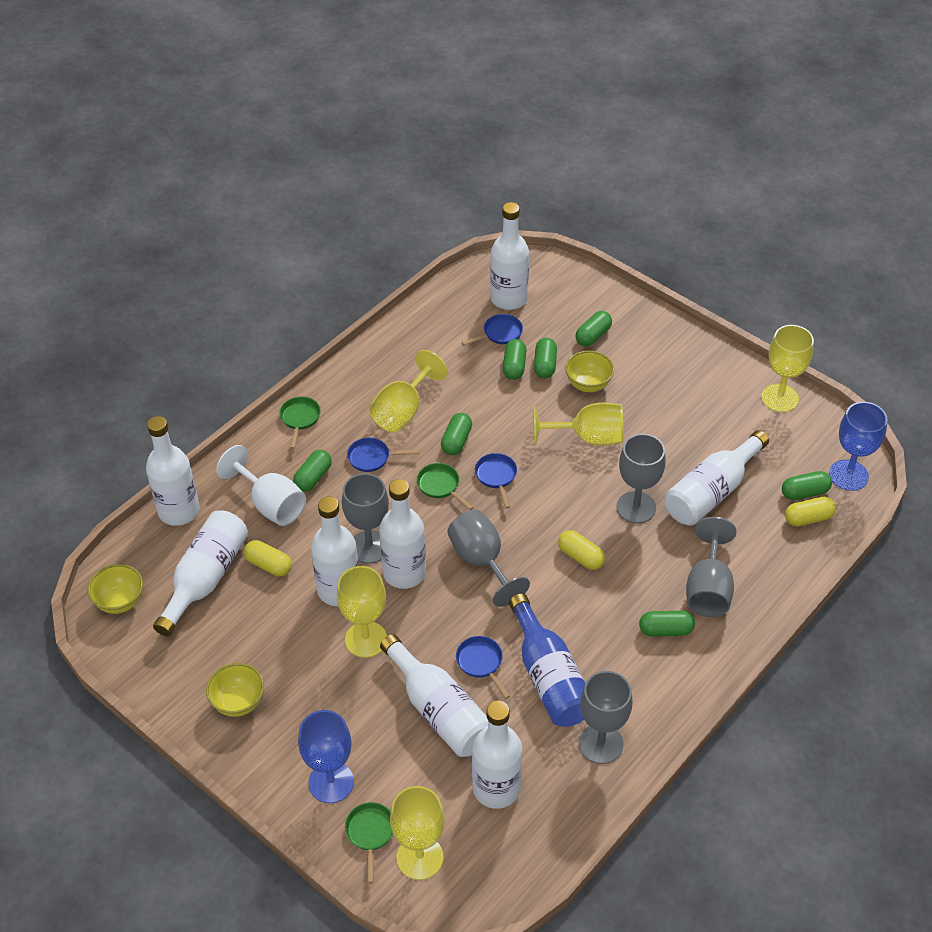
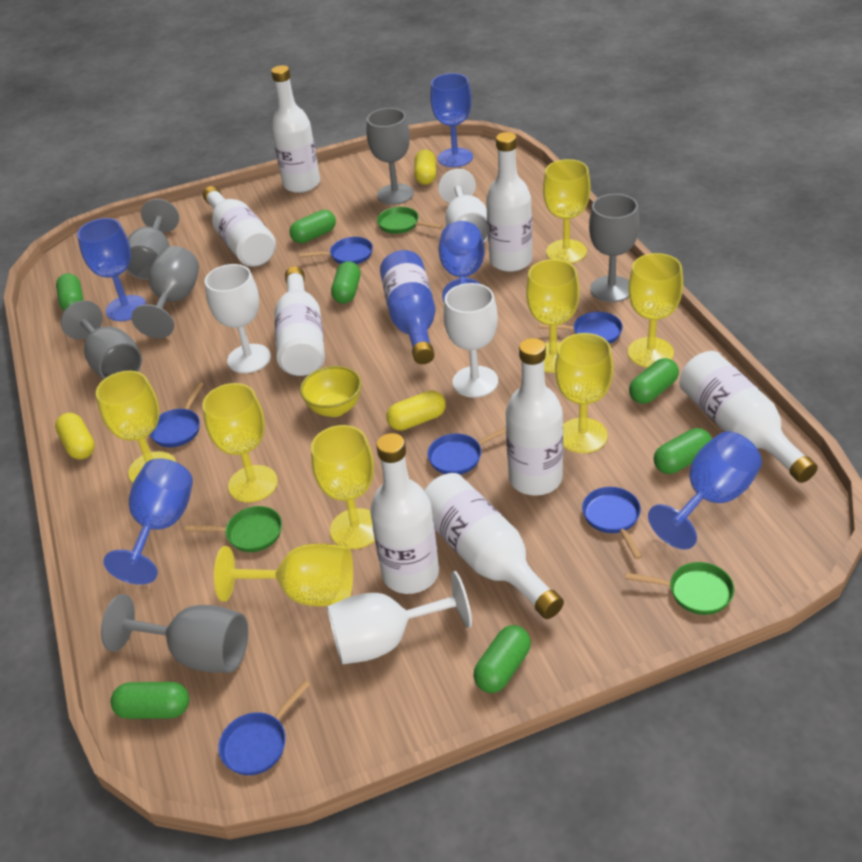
blue goblet: 2 -> 5
blue pan: 4 -> 6
grey goblet: 5 -> 6
white goblet: 1 -> 4
yellow bowl: 3 -> 1
yellow goblet: 5 -> 8

